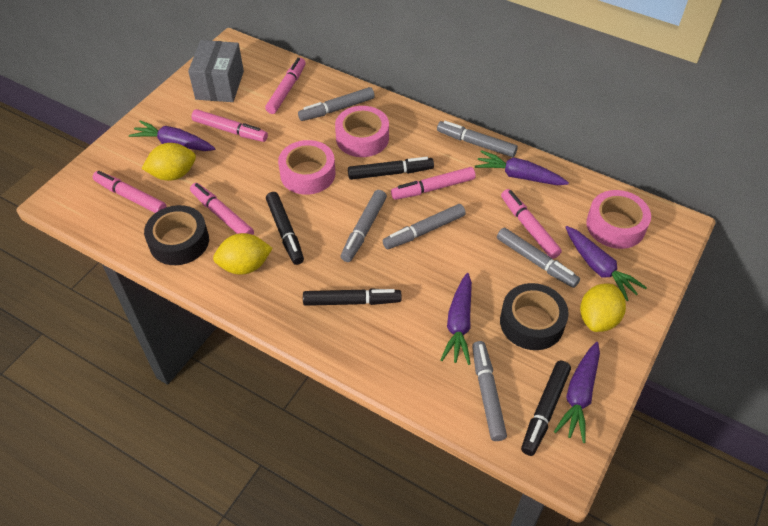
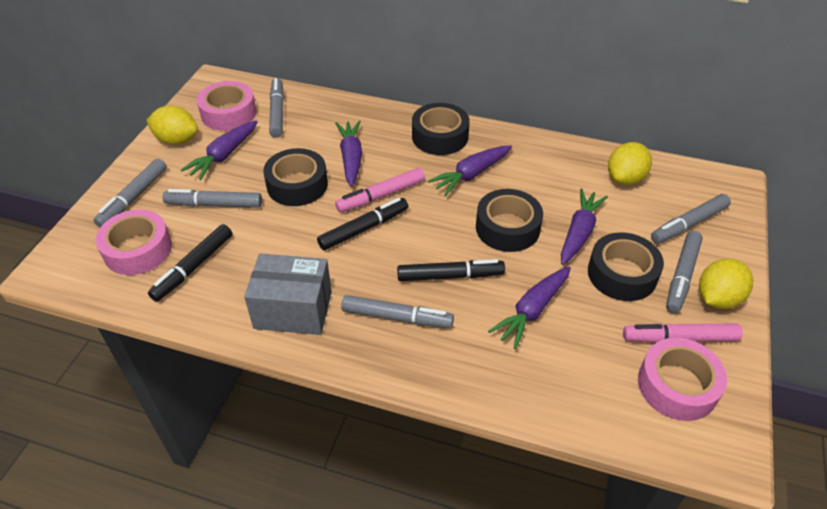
black marker: 4 -> 3
black tape: 2 -> 4
pink marker: 6 -> 2

